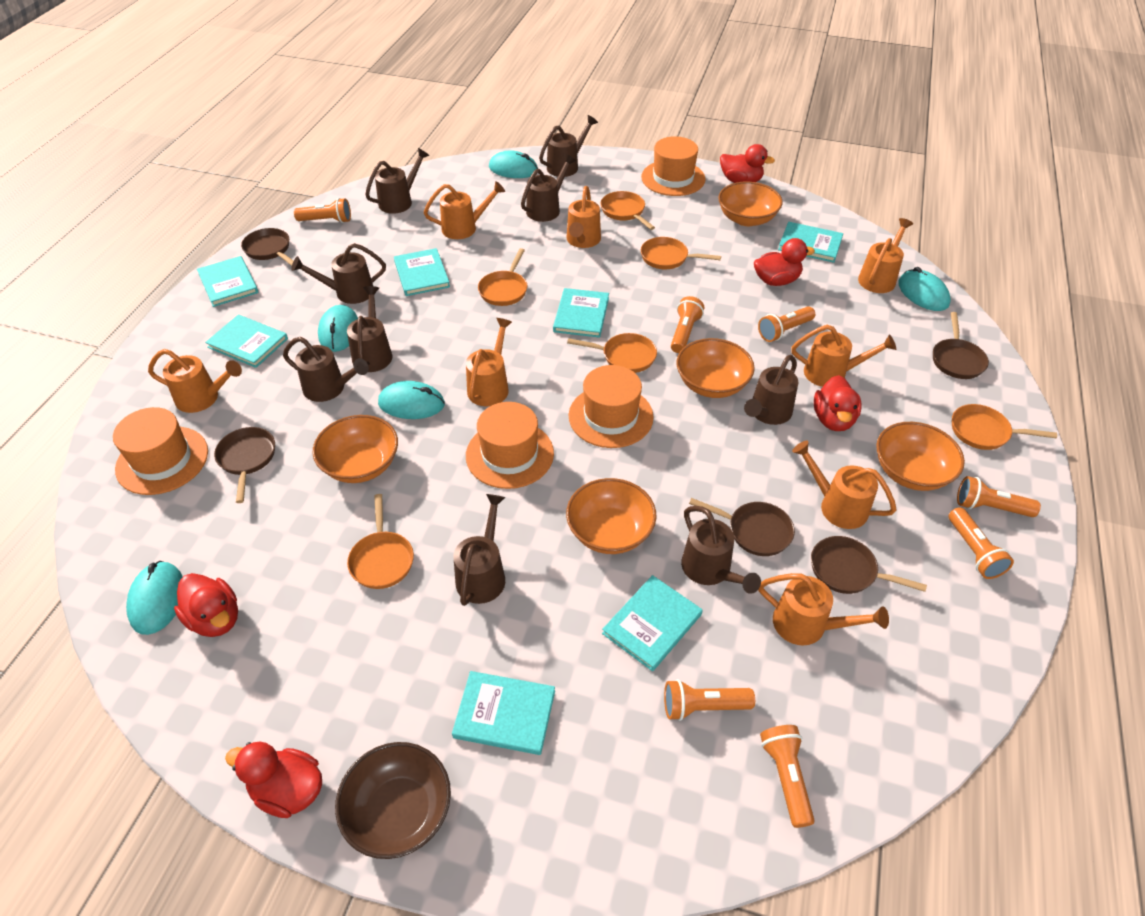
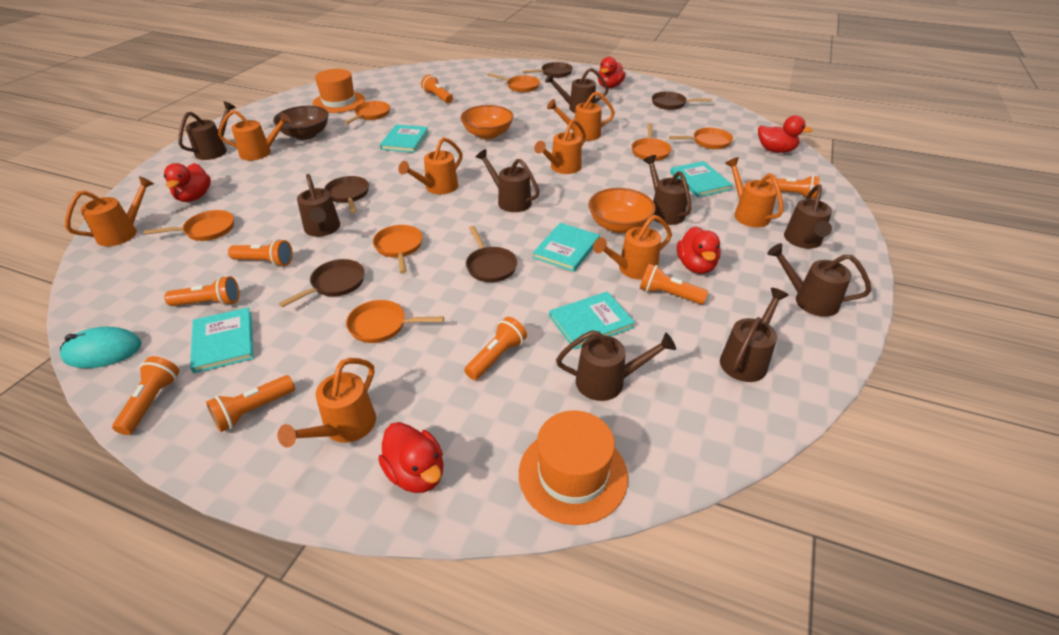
orange bowl: 5 -> 2
orange flashlight: 7 -> 8
orange hat: 4 -> 2
orange pan: 6 -> 7
turquoise book: 7 -> 5
turquoise mouse: 5 -> 1

